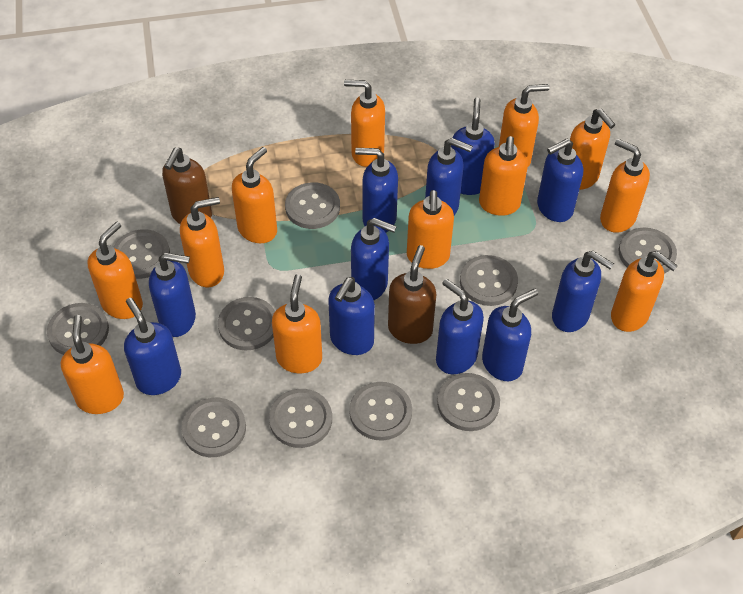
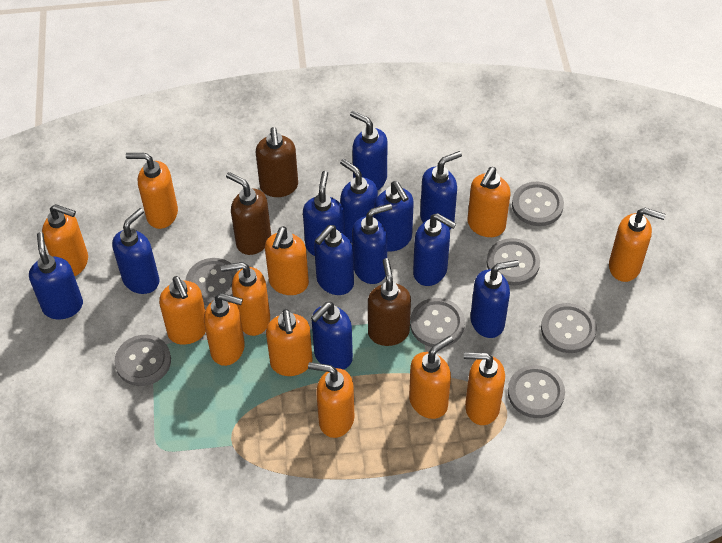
blue soap dispenser: 11 -> 12
brown soap dispenser: 2 -> 3
grey button: 10 -> 7

